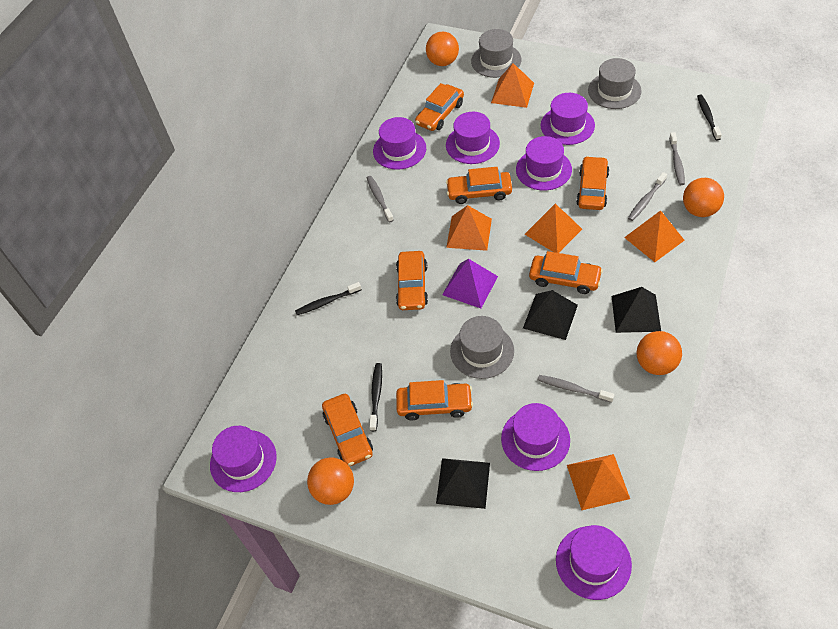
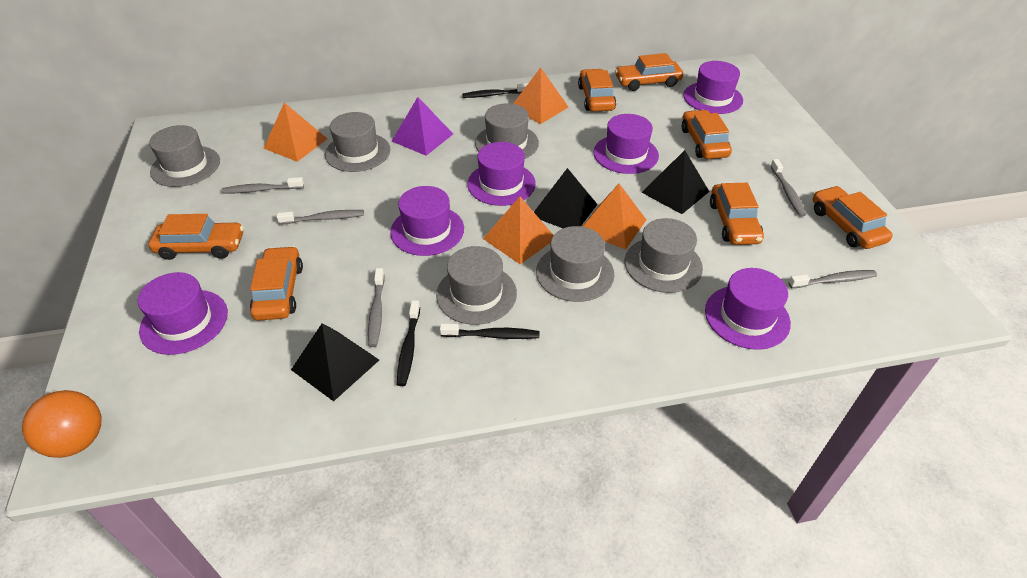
grey hat: 3 -> 6
grey toothbrush: 4 -> 5
orange ball: 4 -> 1
orange pyramid: 5 -> 4
purple hat: 7 -> 6

